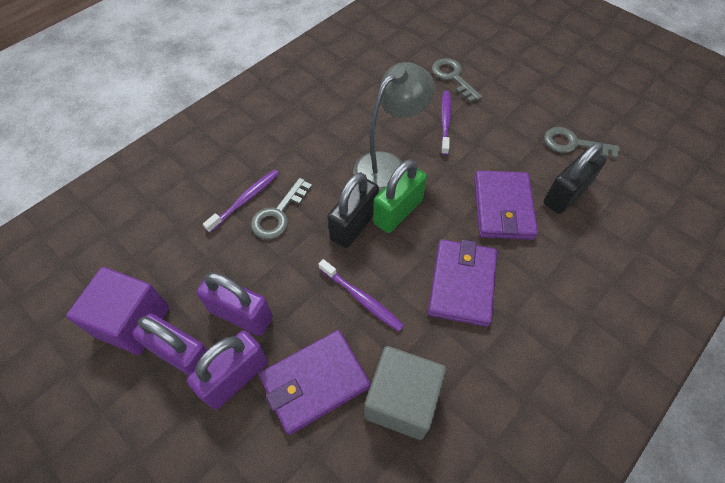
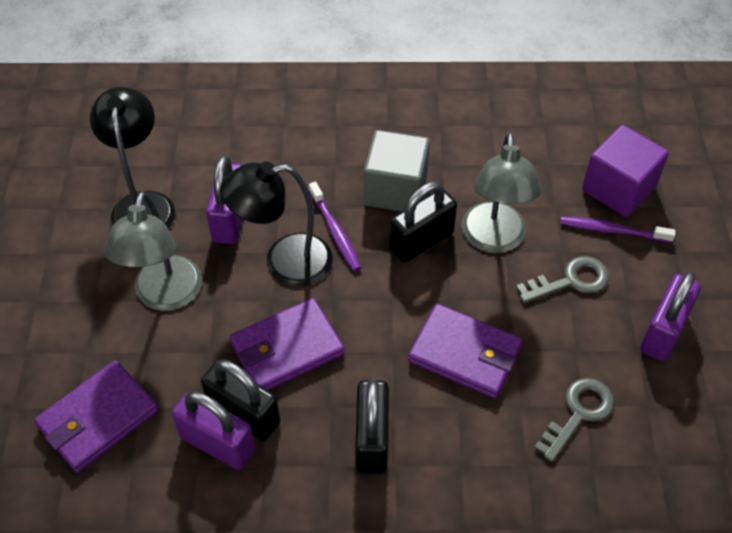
black lamp: 0 -> 2
black padlock: 2 -> 3
green padlock: 1 -> 0
grey key: 3 -> 2
grey lamp: 1 -> 2
purple toothbrush: 3 -> 2

